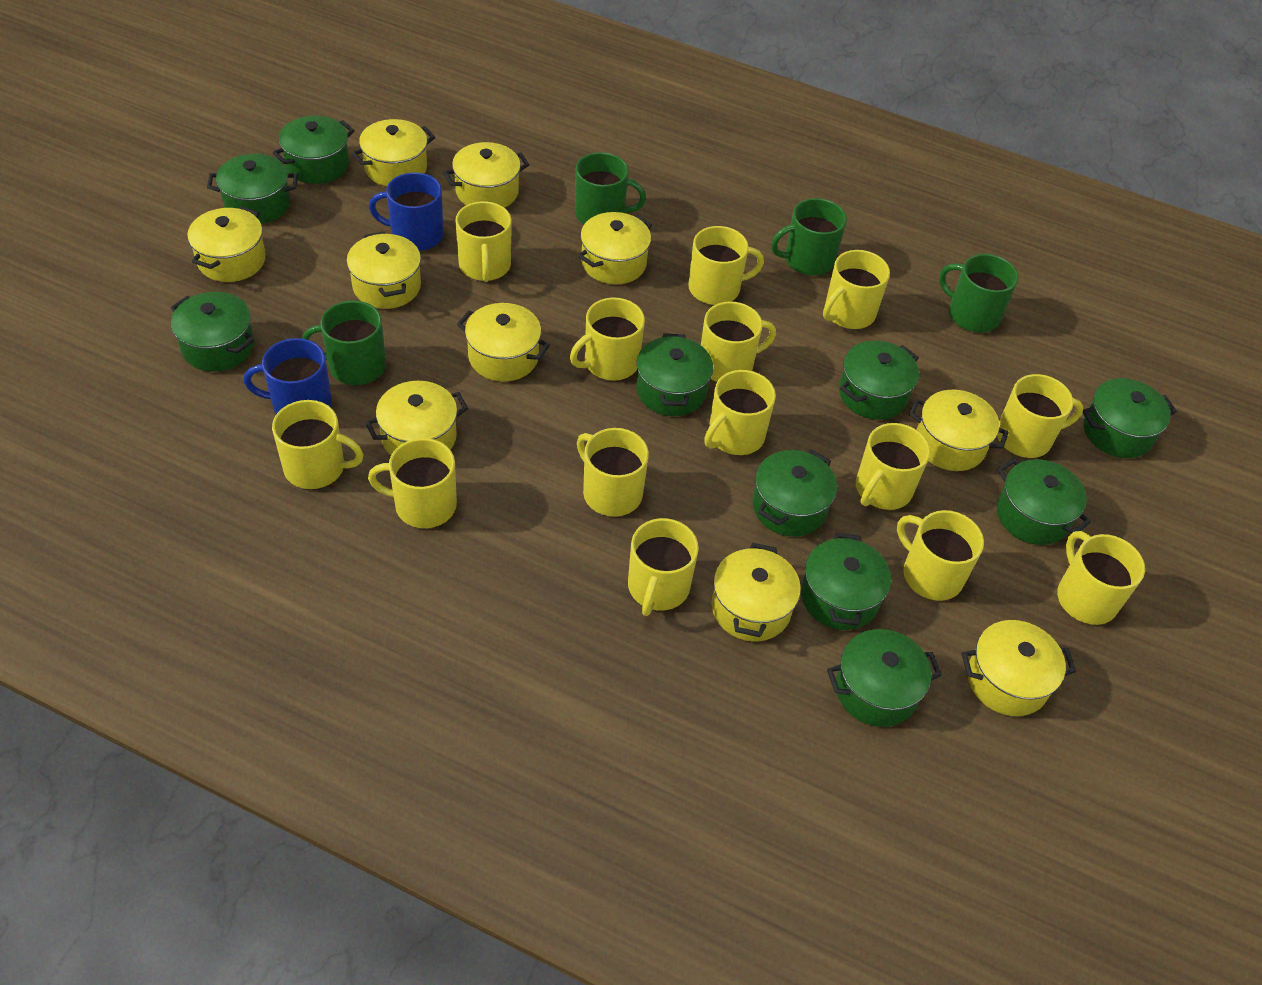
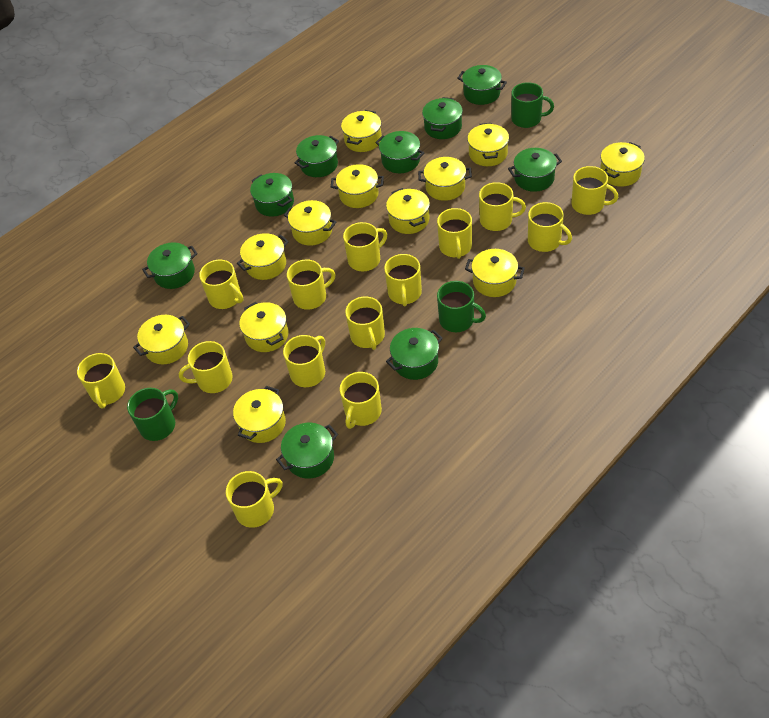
blue mug: 2 -> 0
green mug: 4 -> 3
green pot: 10 -> 9
yellow pot: 10 -> 12

